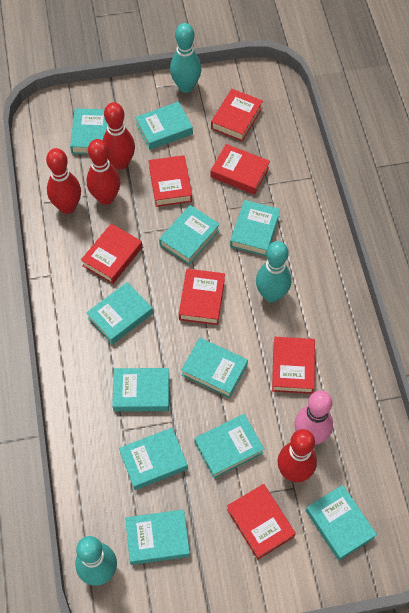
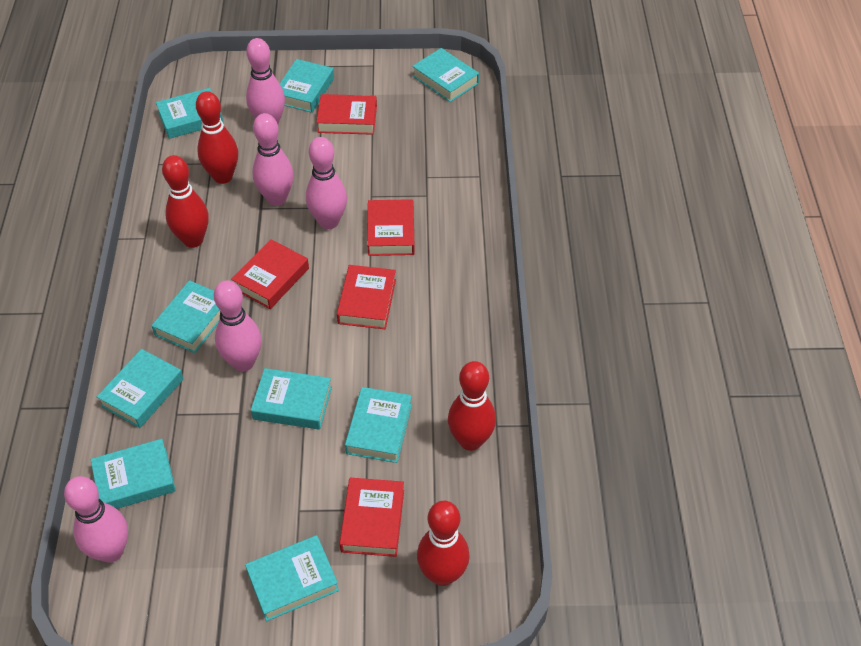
pink bowling pin: 1 -> 5
red book: 7 -> 5
turquoise book: 11 -> 9
turquoise bowling pin: 3 -> 0

